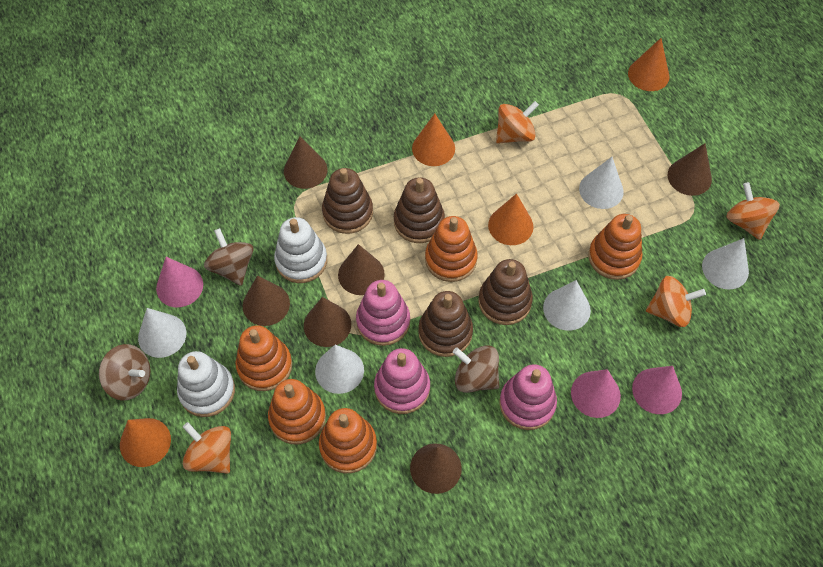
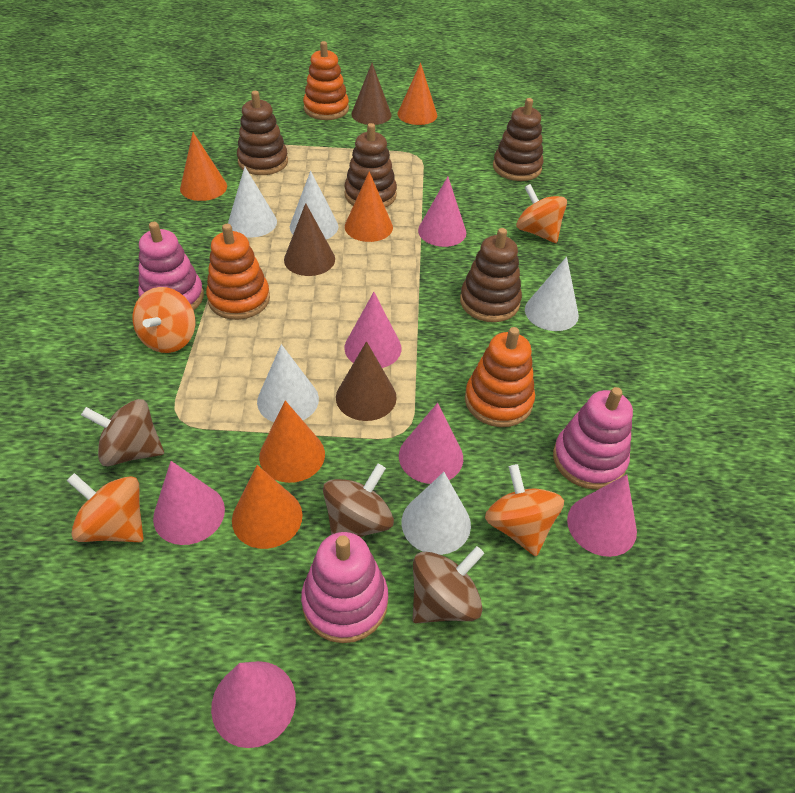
brown cone: 6 -> 3
orange cone: 4 -> 5
orange stacking toy: 5 -> 3
pink cone: 3 -> 6
white stacking toy: 2 -> 0

